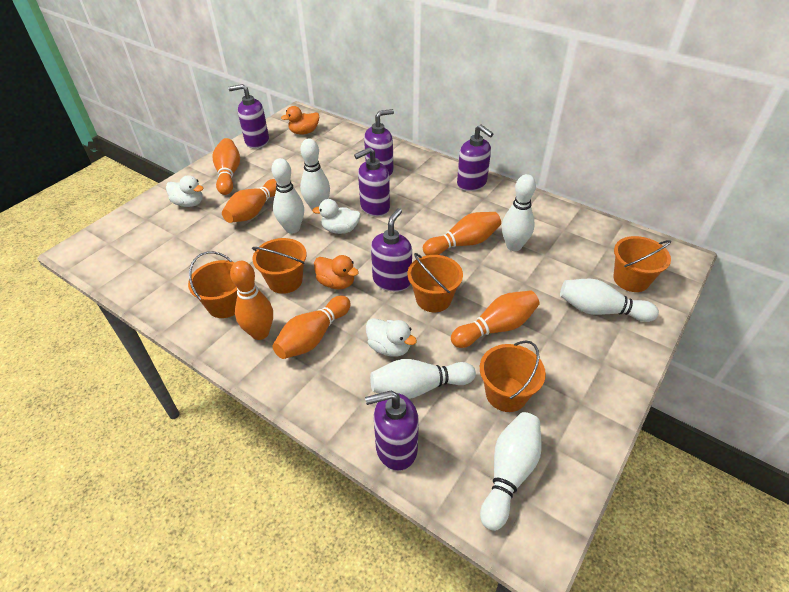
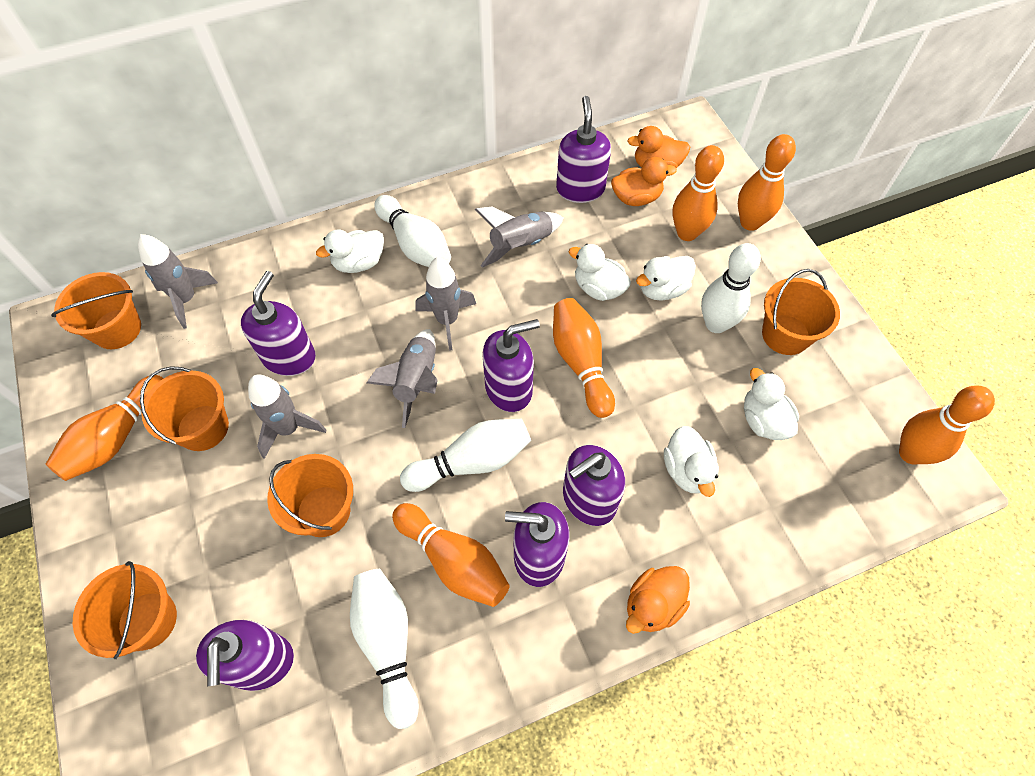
grey rocket: 0 -> 5
orange duck: 2 -> 3
white bowling pin: 6 -> 4
white duck: 3 -> 5

